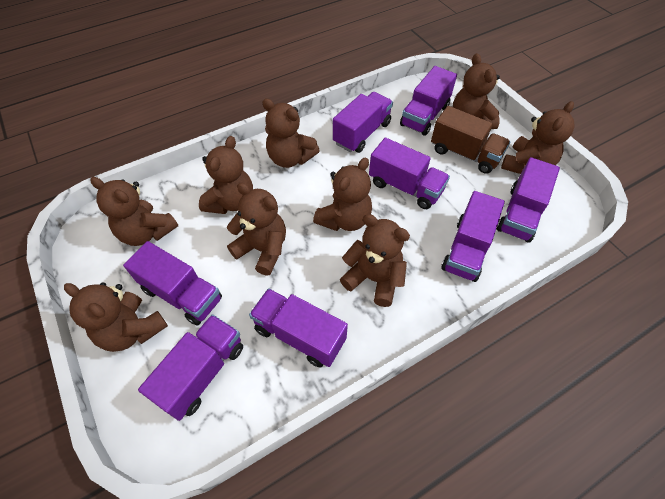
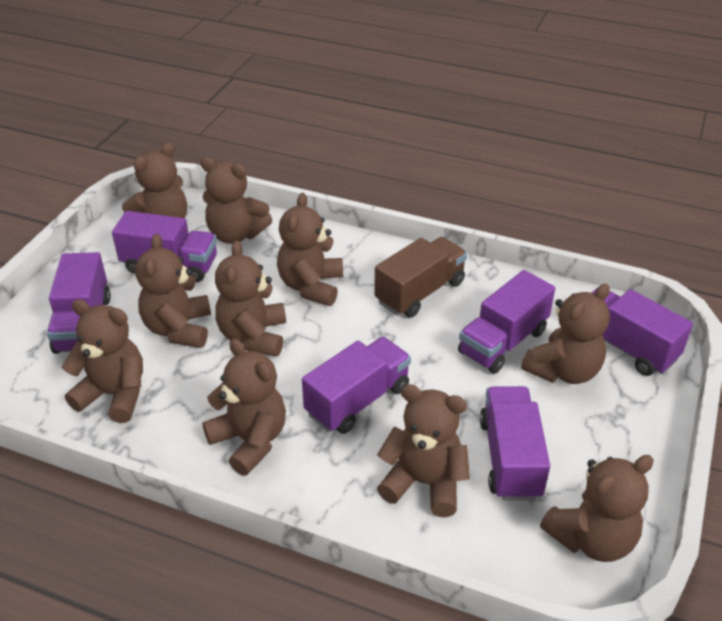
brown teddy bear: 9 -> 10
purple truck: 8 -> 6

